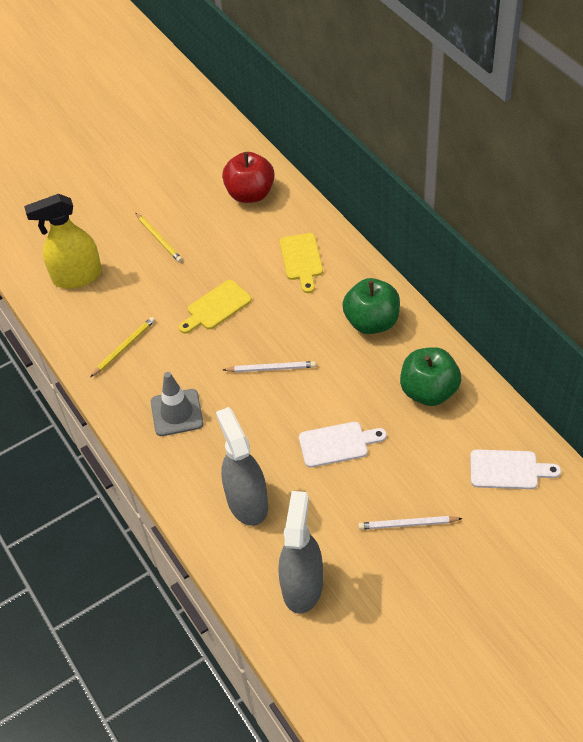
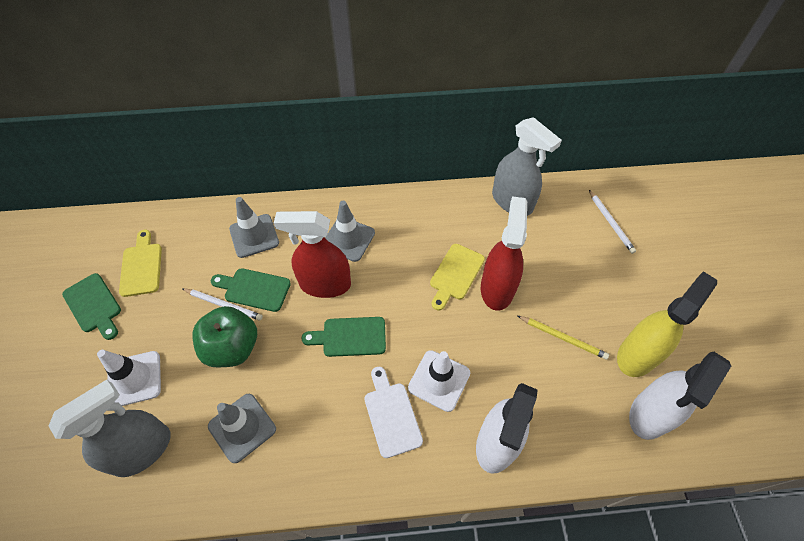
green apple: 2 -> 1
green cutting board: 0 -> 3
grey traffic cone: 1 -> 3
red apple: 1 -> 0
red spray bottle: 0 -> 2
white cutting board: 2 -> 1
white spray bottle: 0 -> 2
white traffic cone: 0 -> 2
yellow pencil: 2 -> 1

